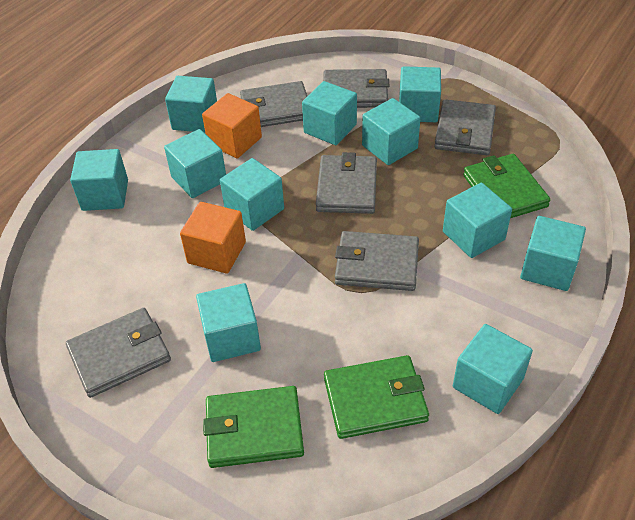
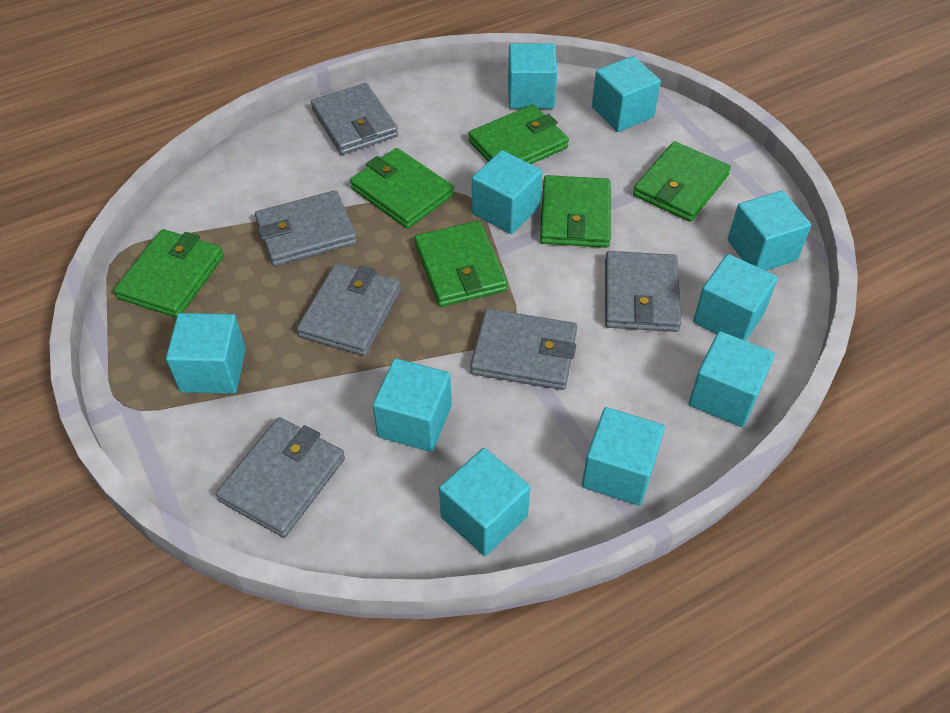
green wallet: 3 -> 6
orange cube: 2 -> 0
turquoise cube: 11 -> 10

